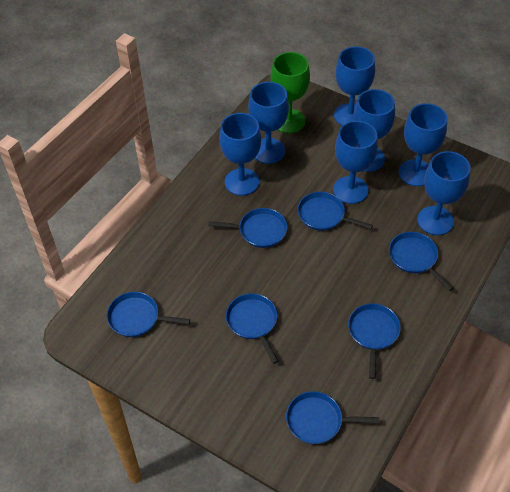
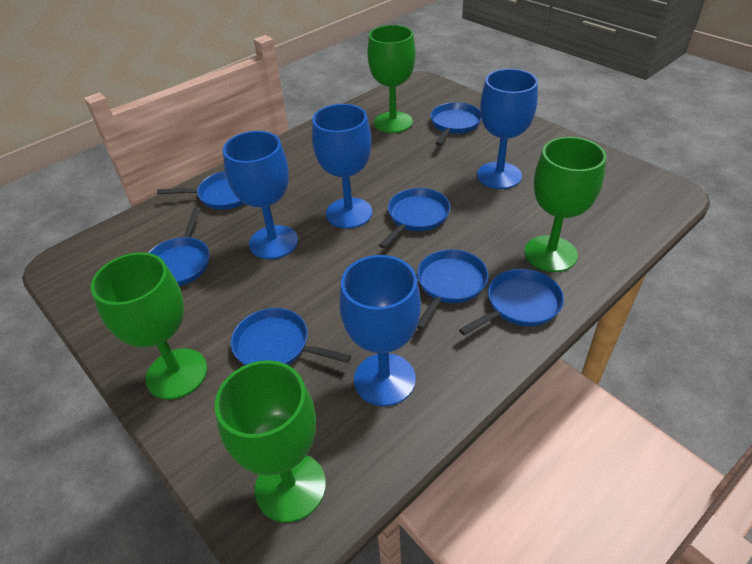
blue goblet: 7 -> 4
green goblet: 1 -> 4

